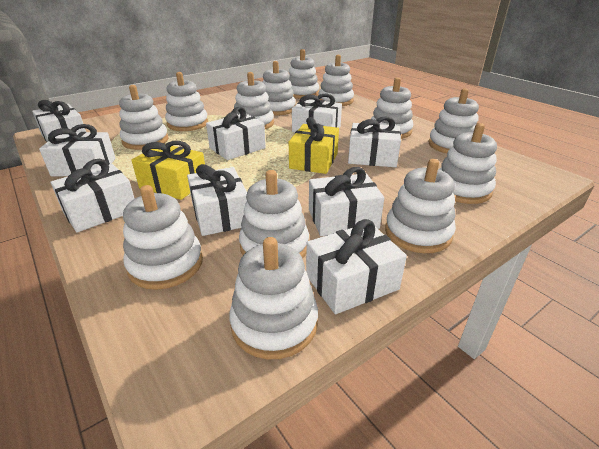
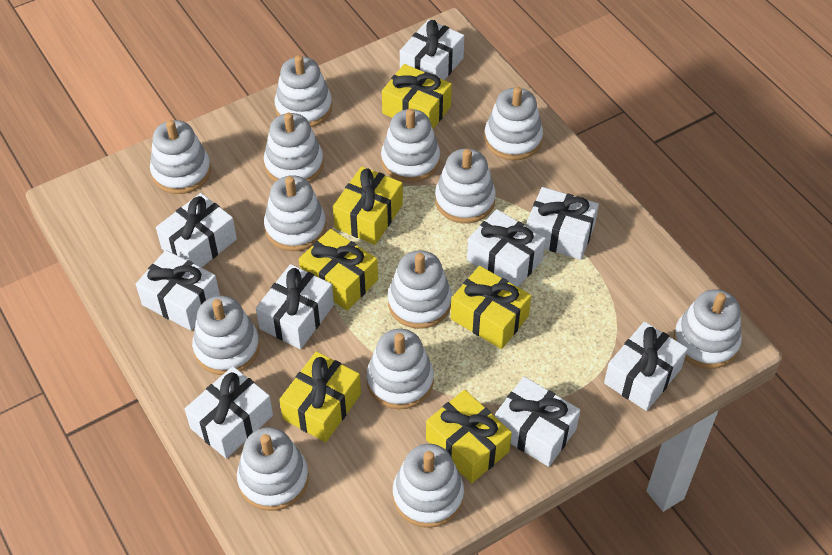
yellow gift: 2 -> 6

